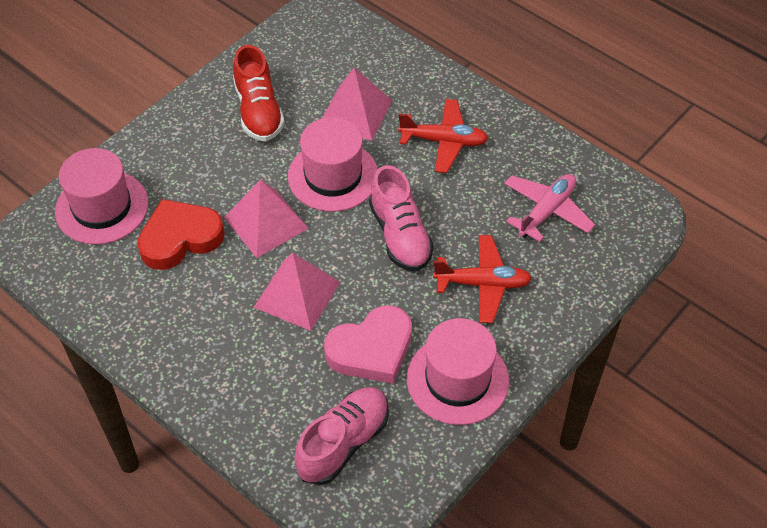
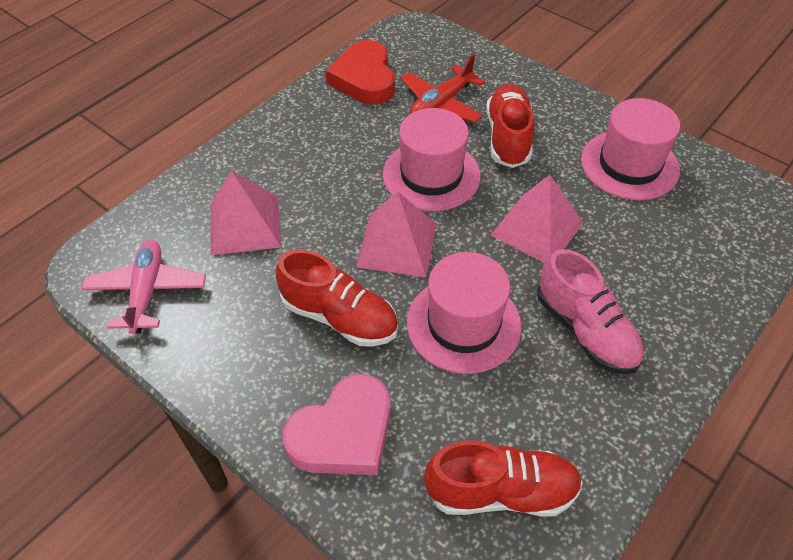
pink shoe: 2 -> 1
red plane: 2 -> 1
red shoe: 1 -> 3

